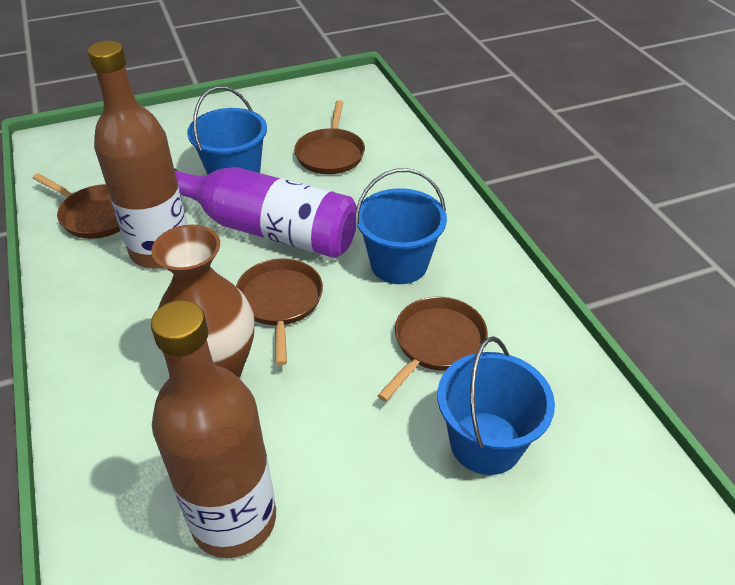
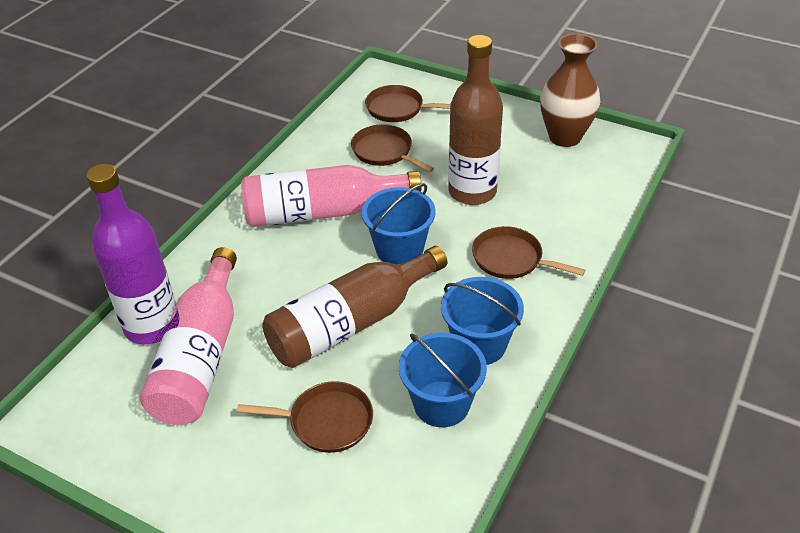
pink bottle: 0 -> 2

